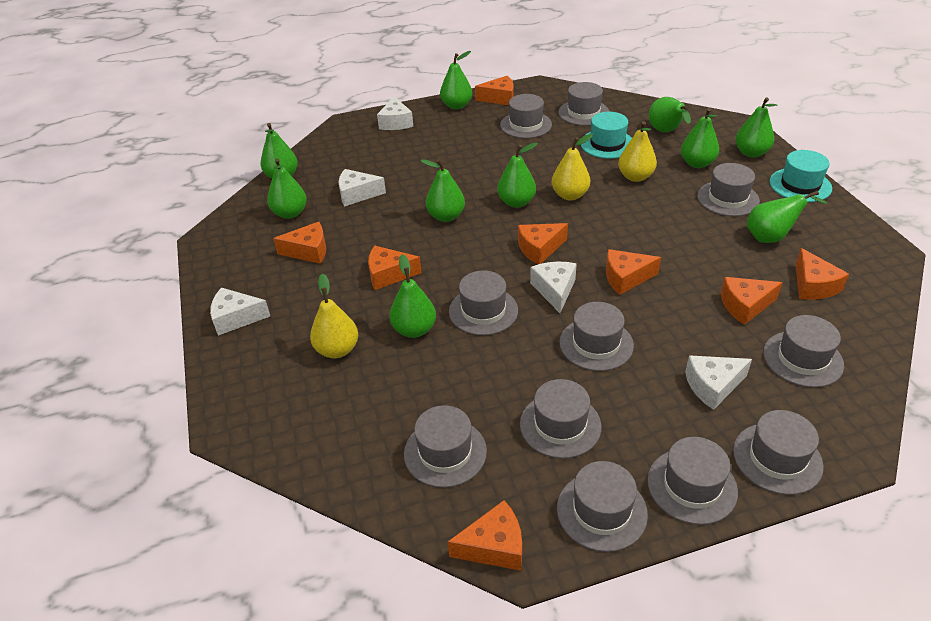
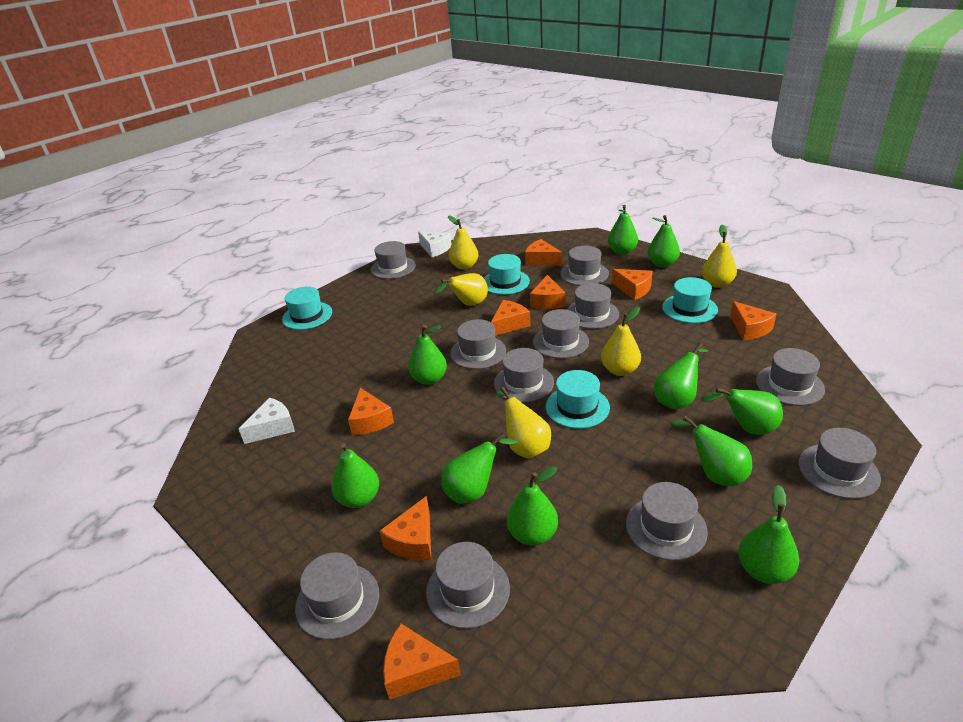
turquoise hat: 2 -> 4
white cheese: 5 -> 2
yellow pear: 3 -> 5

